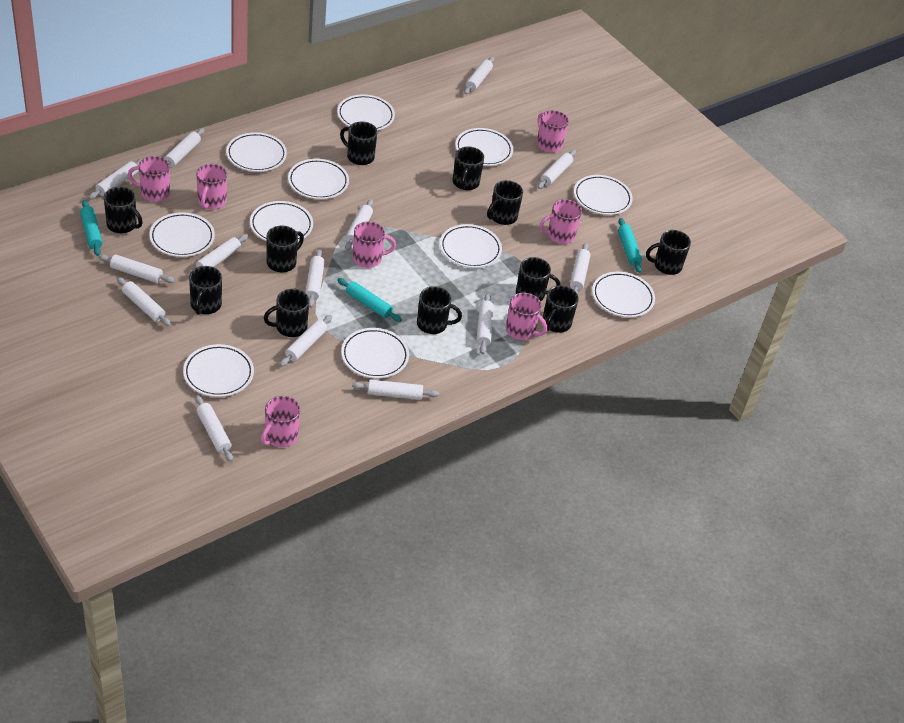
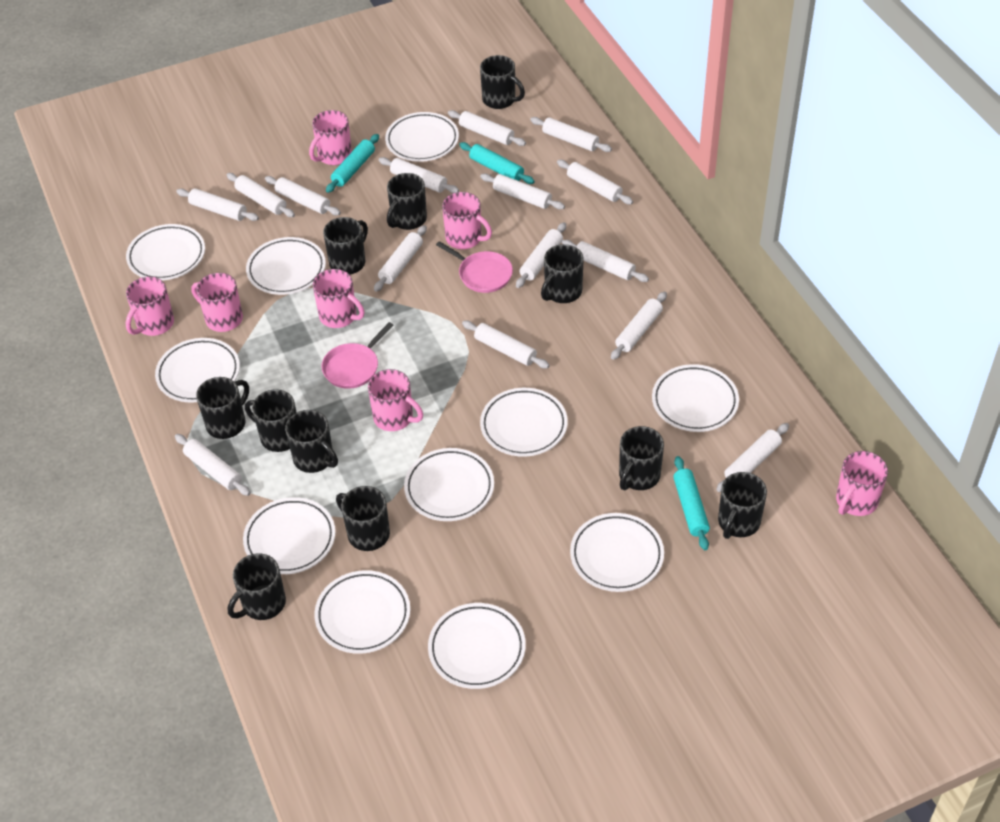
pink pan: 0 -> 2
white rolling pin: 14 -> 15

